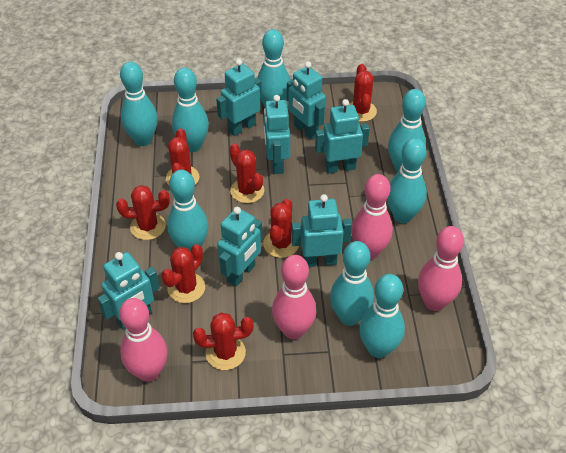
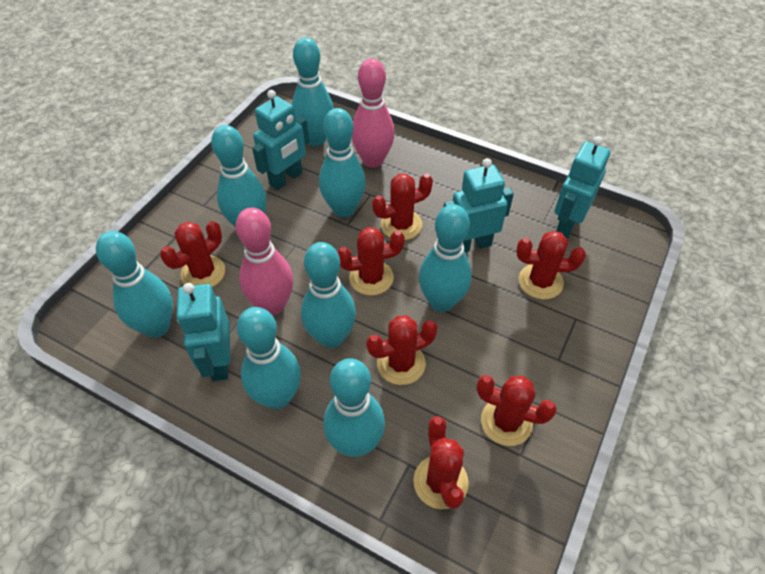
pink bowling pin: 4 -> 2
turquoise robot: 7 -> 4

